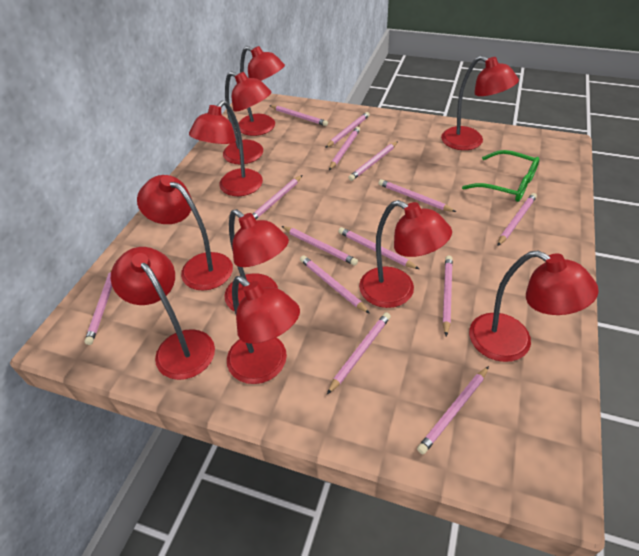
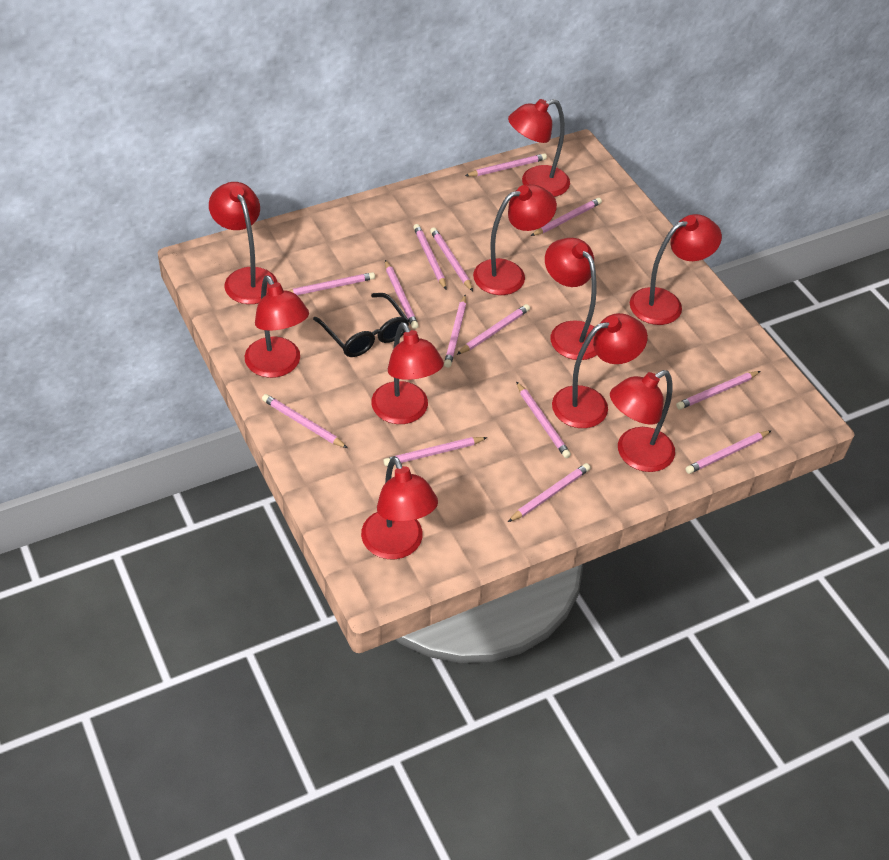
black glasses: 0 -> 1
green glasses: 1 -> 0

